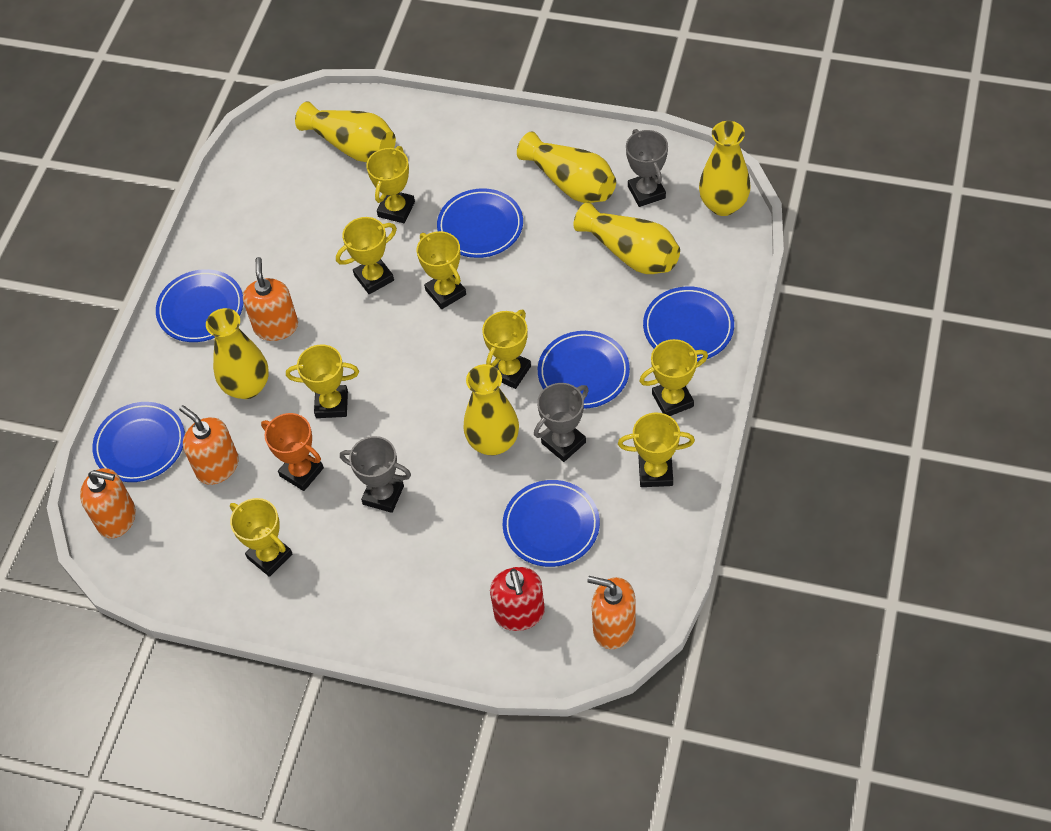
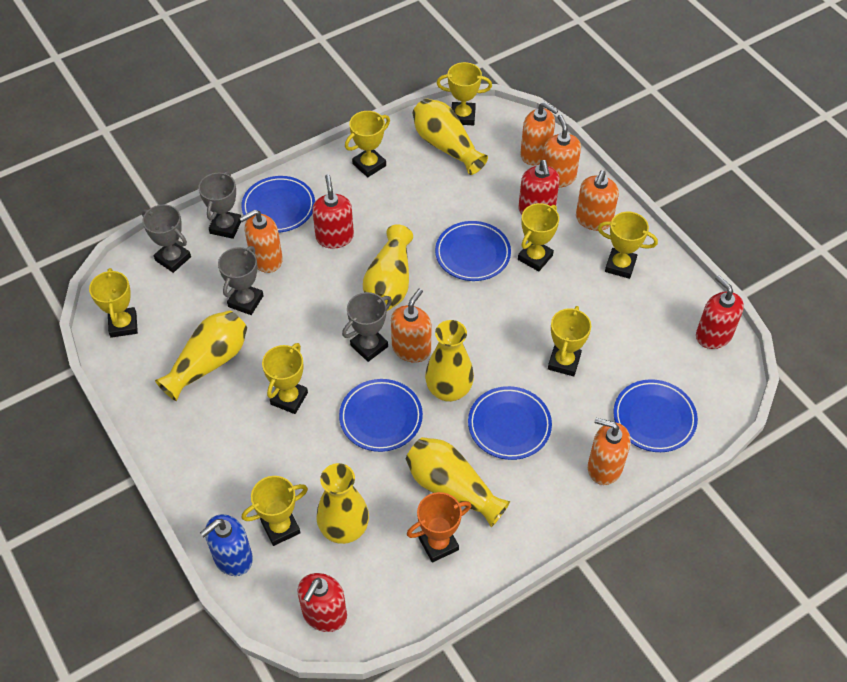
blue plate: 6 -> 5
blue soap dispenser: 0 -> 1
grey trophy: 3 -> 4
orange soap dispenser: 4 -> 6
red soap dispenser: 1 -> 4

